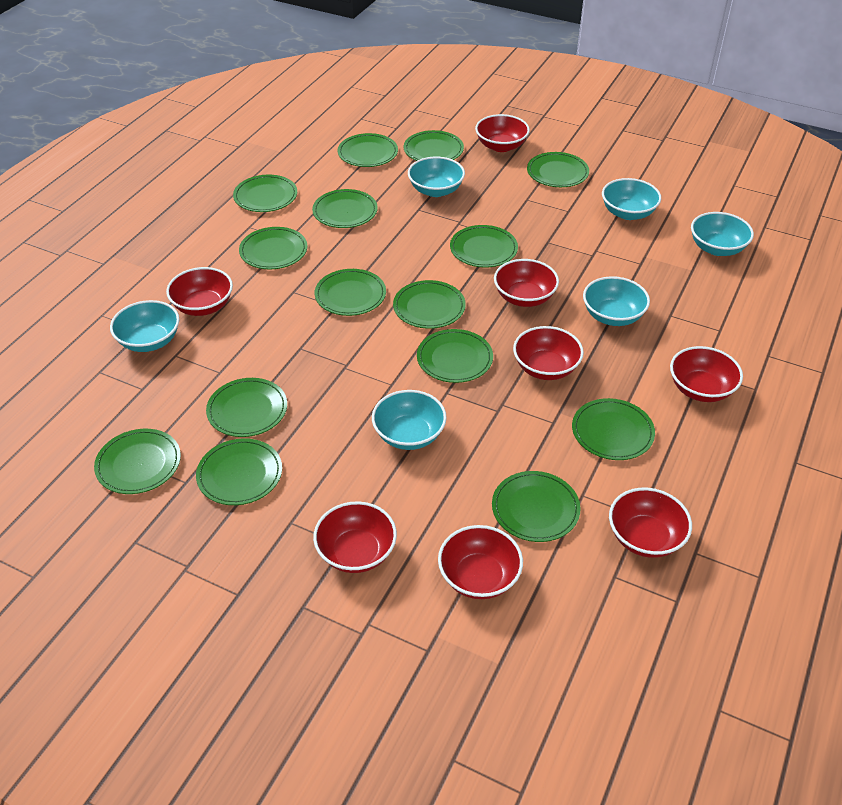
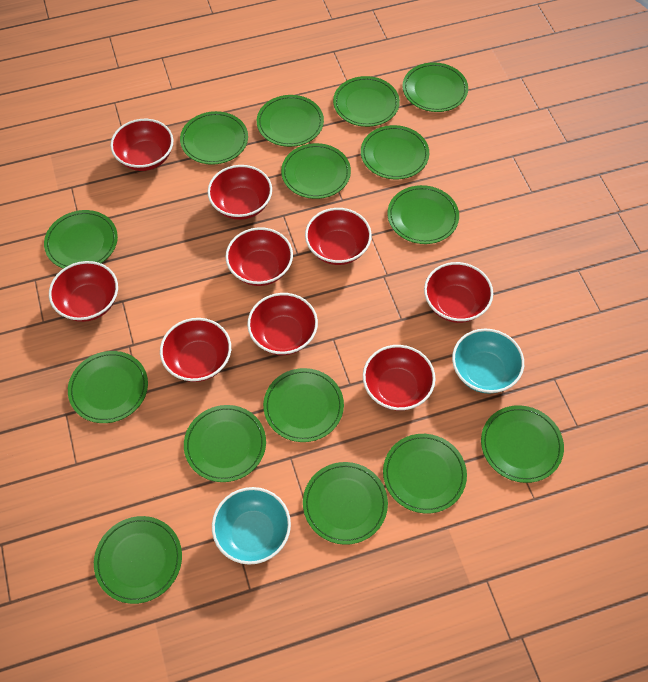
red bowl: 8 -> 9
turquoise bowl: 6 -> 2

